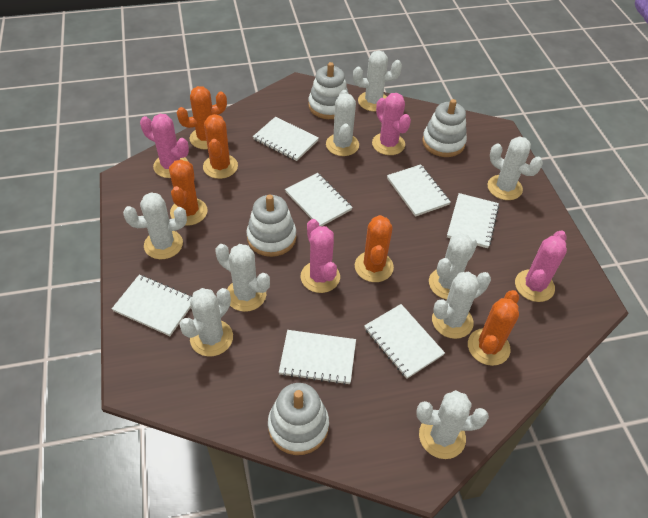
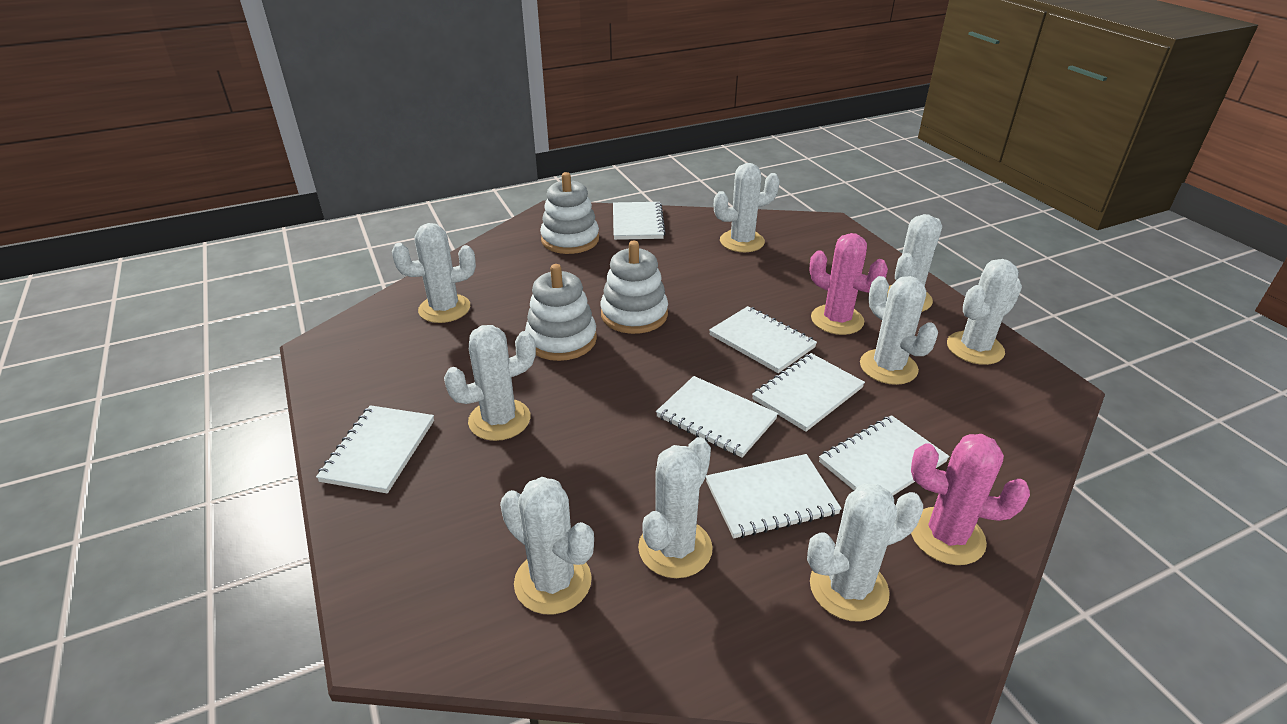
orange cactus: 5 -> 0
pink cactus: 4 -> 2
white stacking toy: 4 -> 3

